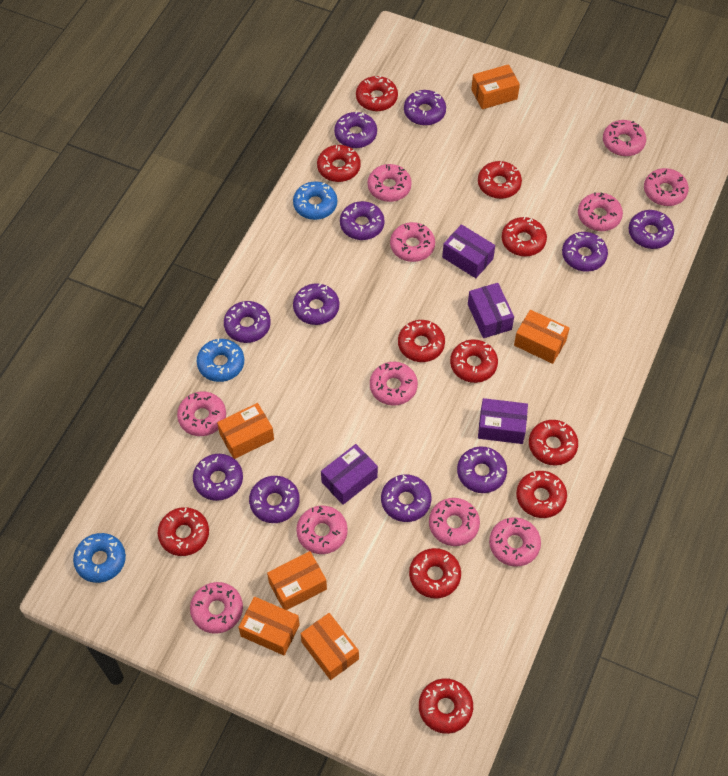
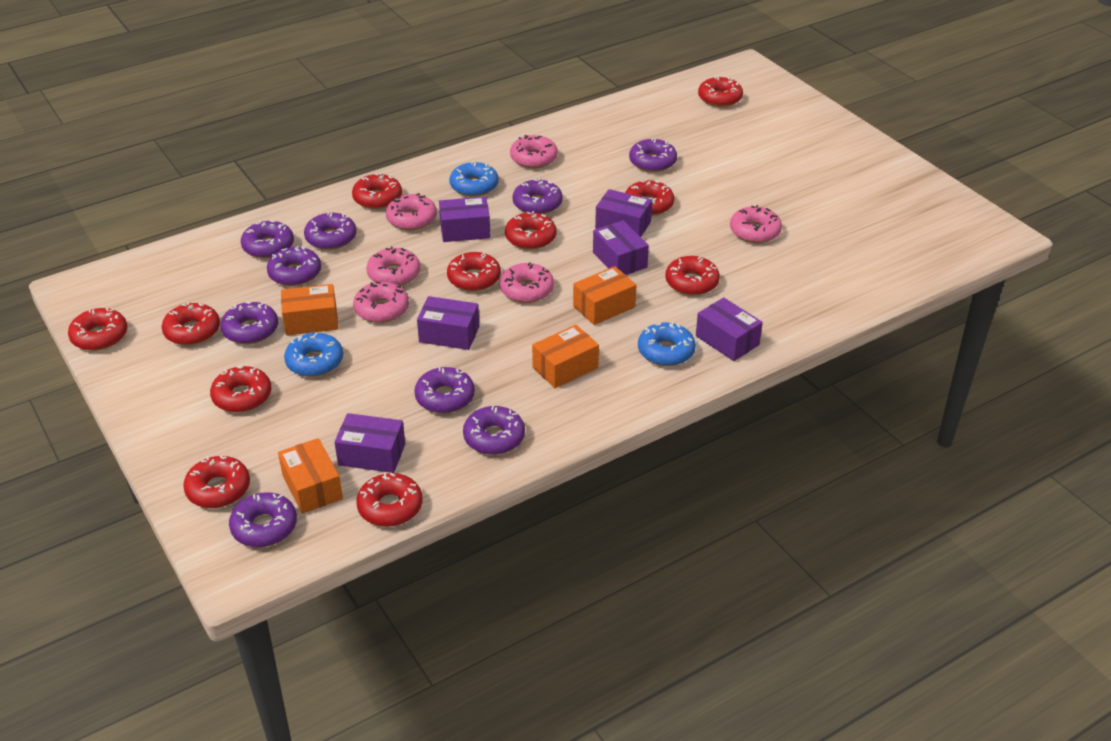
orange box: 6 -> 4
pink donut: 11 -> 6
purple box: 4 -> 6
purple donut: 11 -> 9

